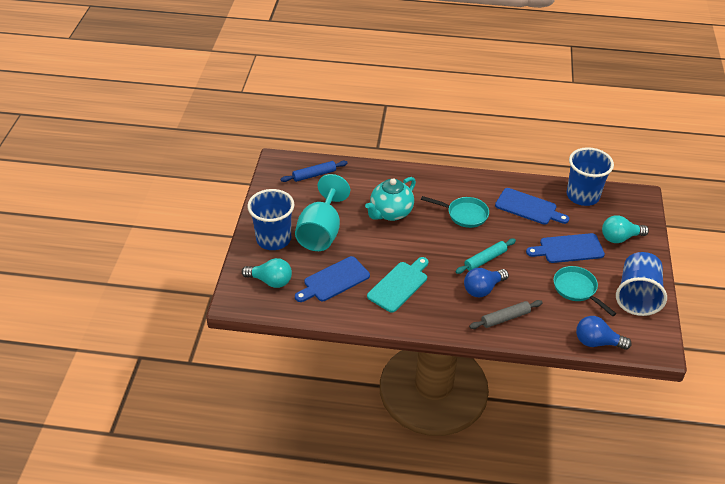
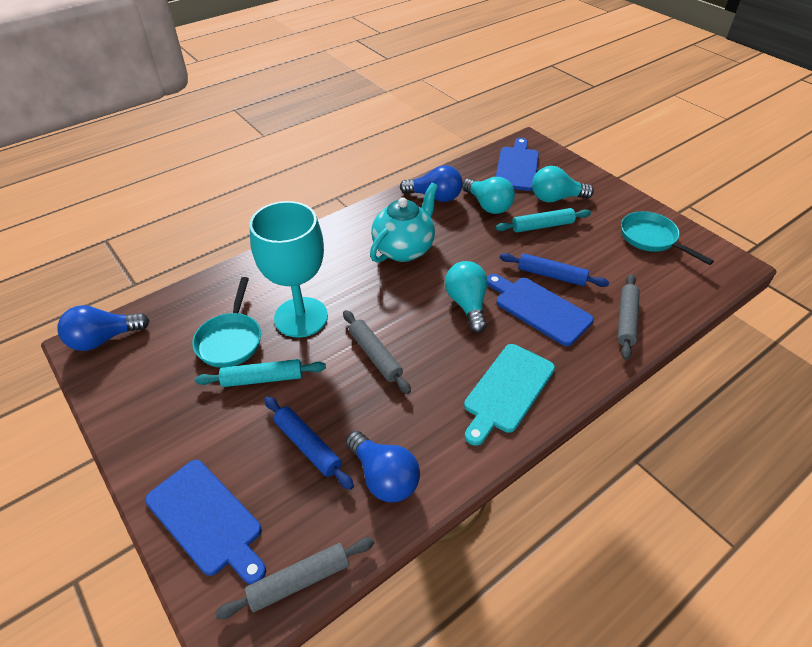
blue cup: 3 -> 0
blue light bulb: 2 -> 3
blue rolling pin: 1 -> 2
grey rolling pin: 1 -> 3
turquoise light bulb: 2 -> 3
turquoise rolling pin: 1 -> 2

